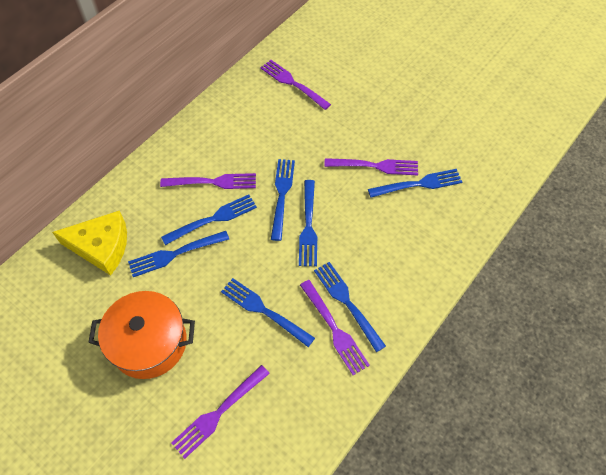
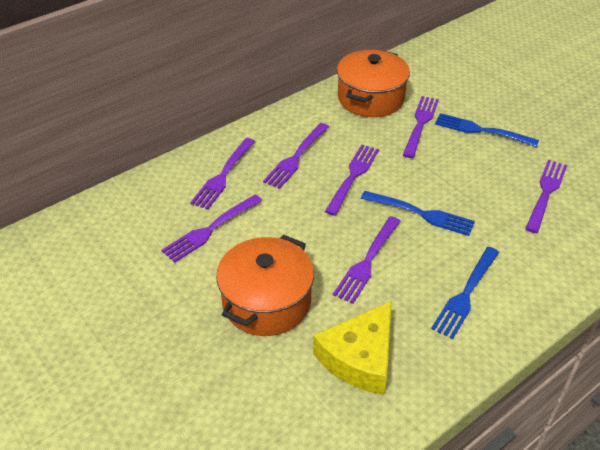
blue fork: 7 -> 3
orange pot: 1 -> 2
purple fork: 5 -> 7

